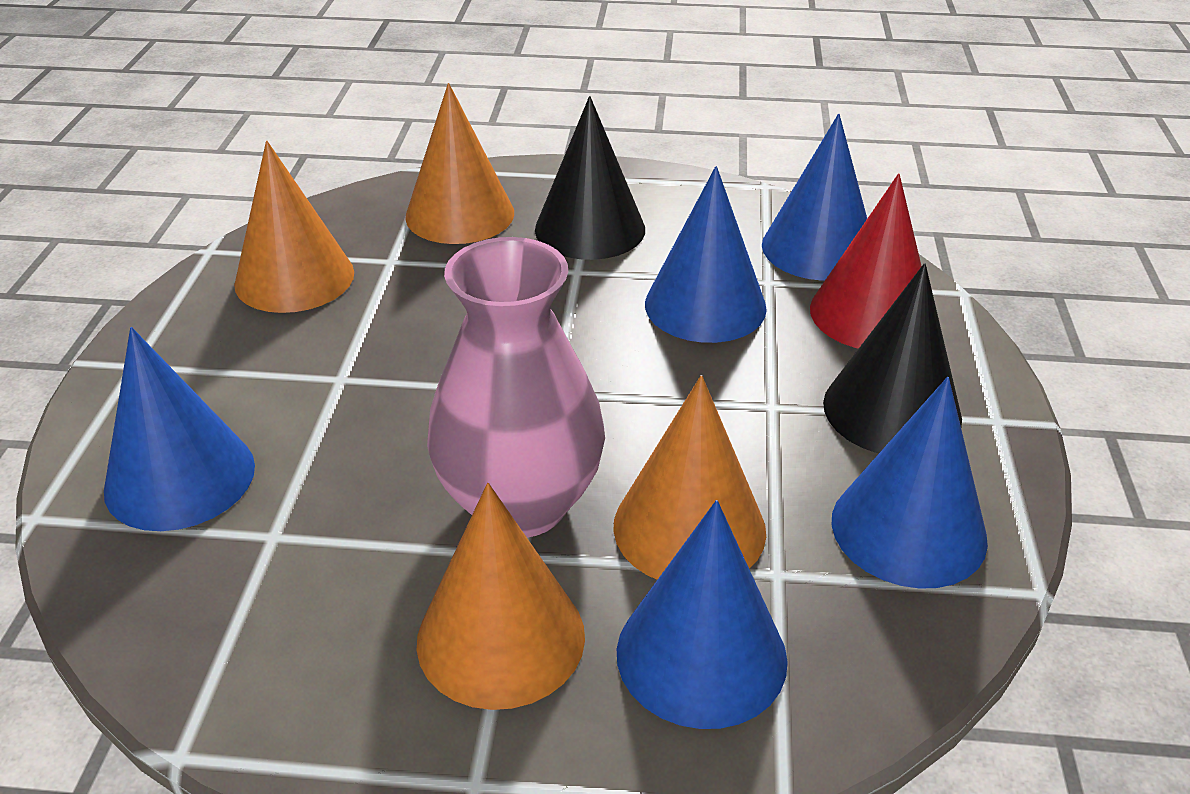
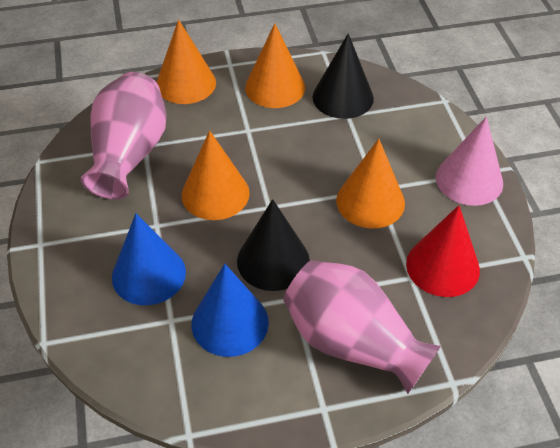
blue cone: 5 -> 2
pink cone: 0 -> 1
pink vase: 1 -> 2

